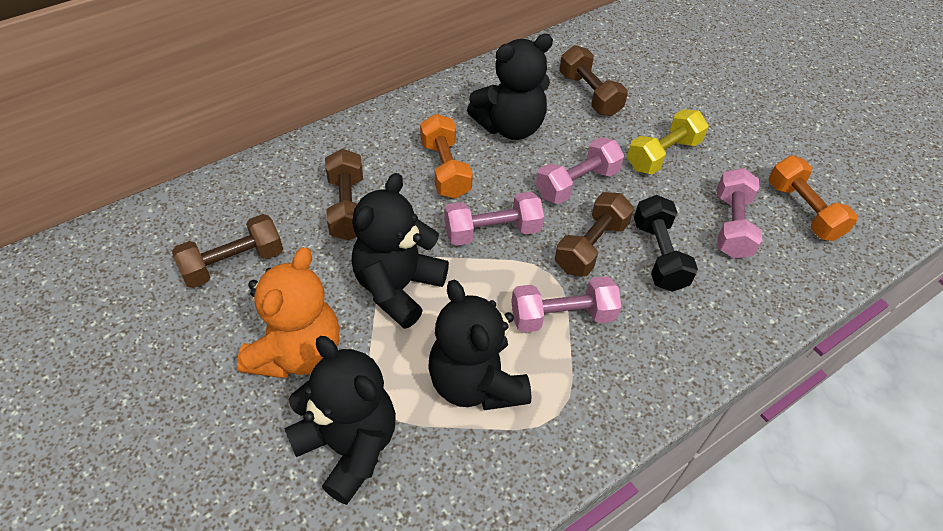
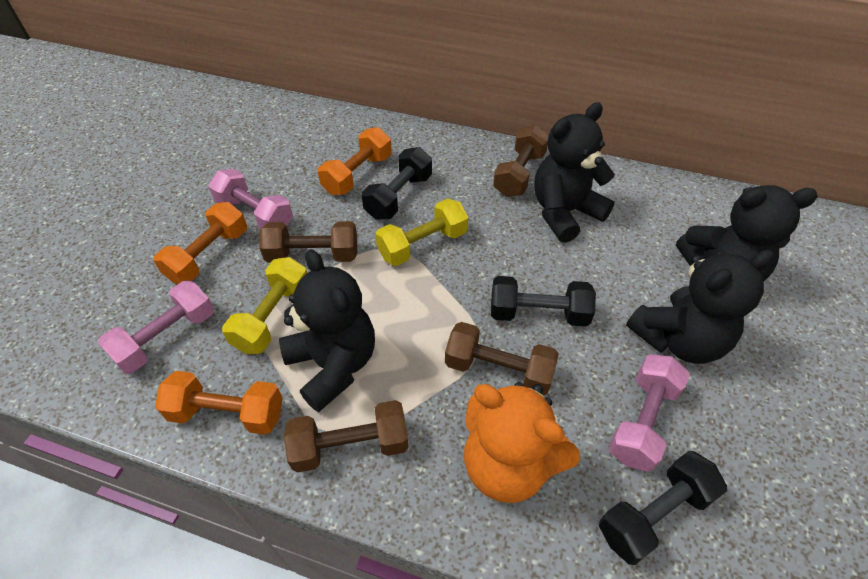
black dumbbell: 1 -> 3
orange dumbbell: 2 -> 3
pink dumbbell: 4 -> 3
yellow dumbbell: 1 -> 2

